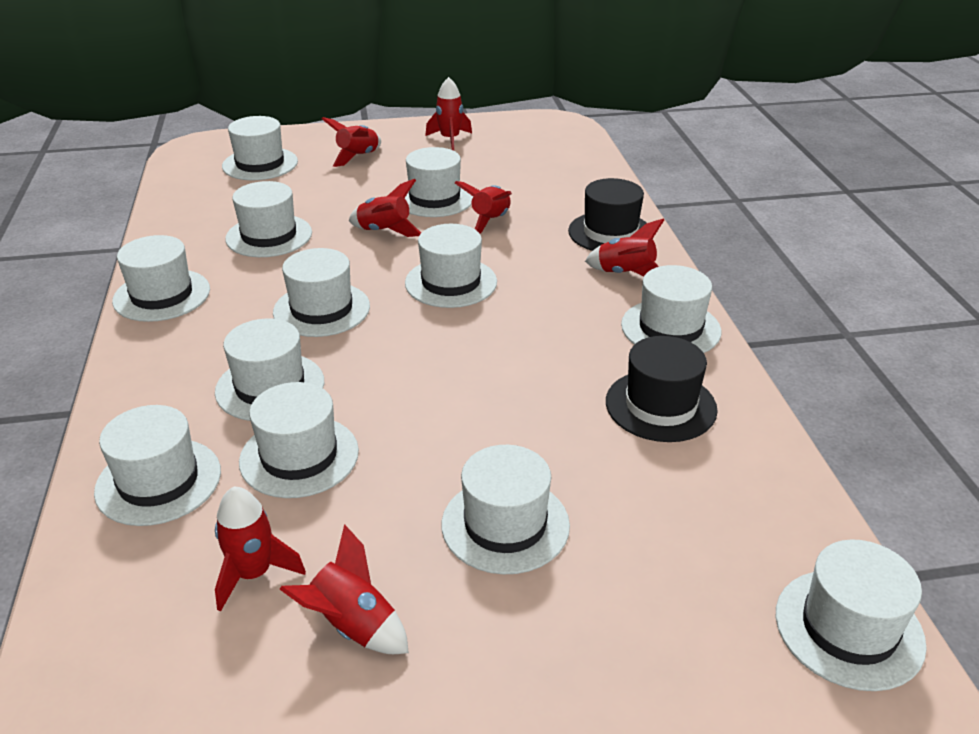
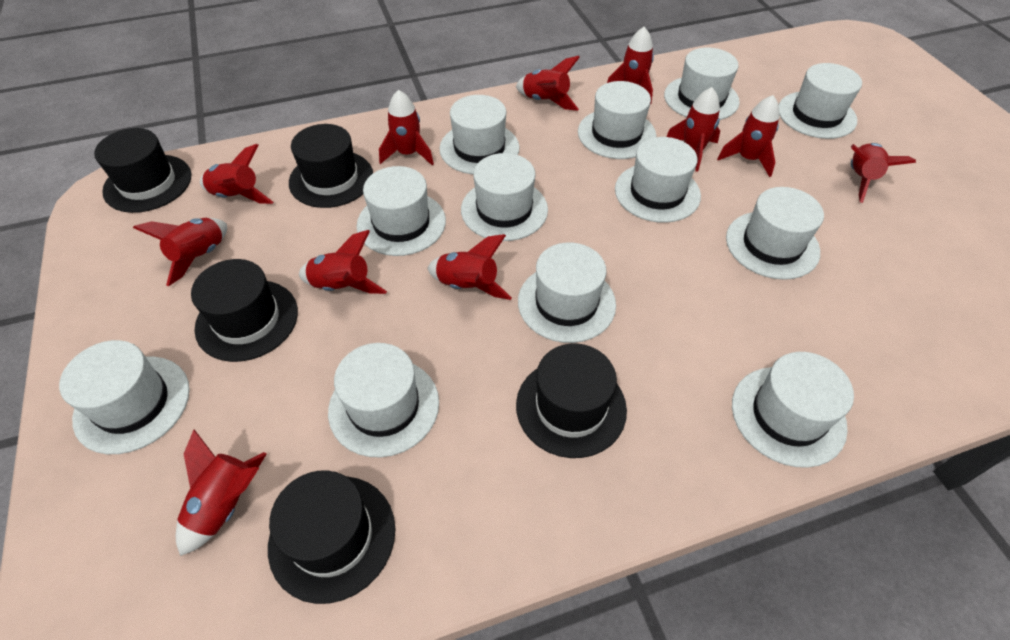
black hat: 2 -> 5
red rocket: 7 -> 11

